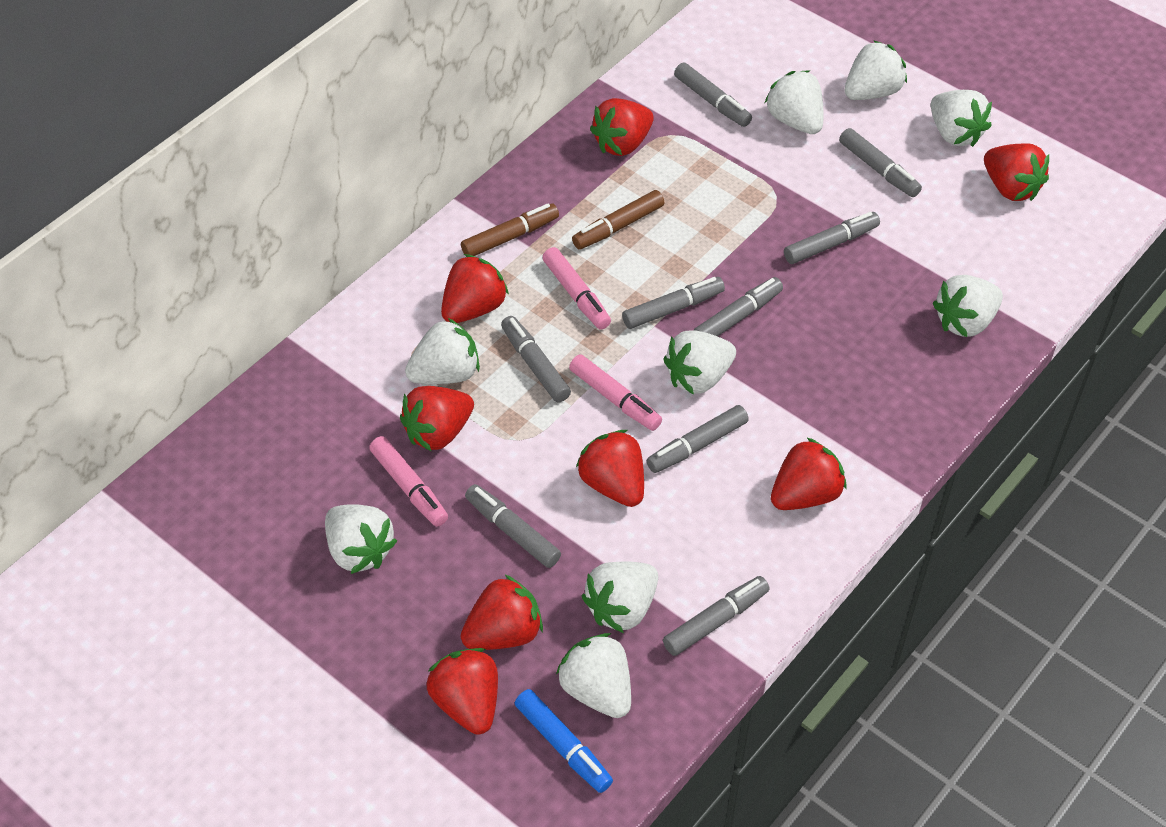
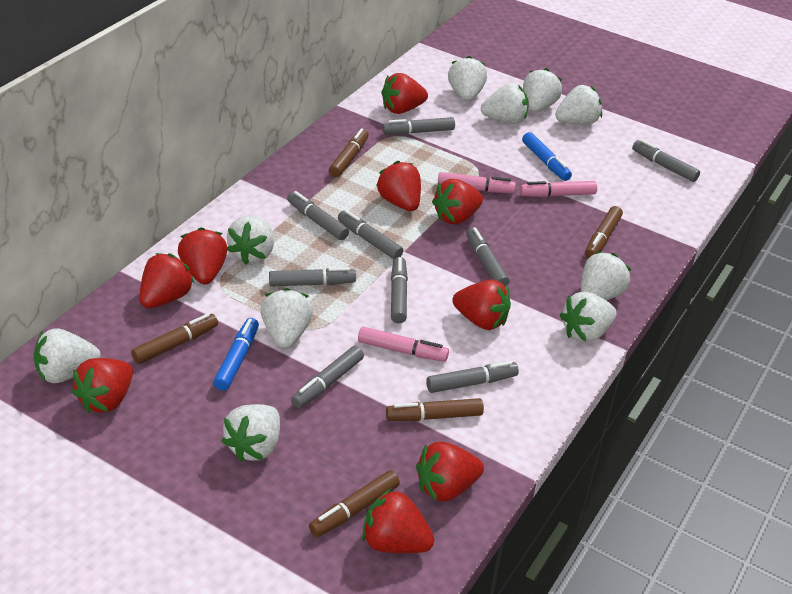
blue marker: 1 -> 2
brown marker: 2 -> 5
red strawberry: 8 -> 9
white strawberry: 9 -> 10

